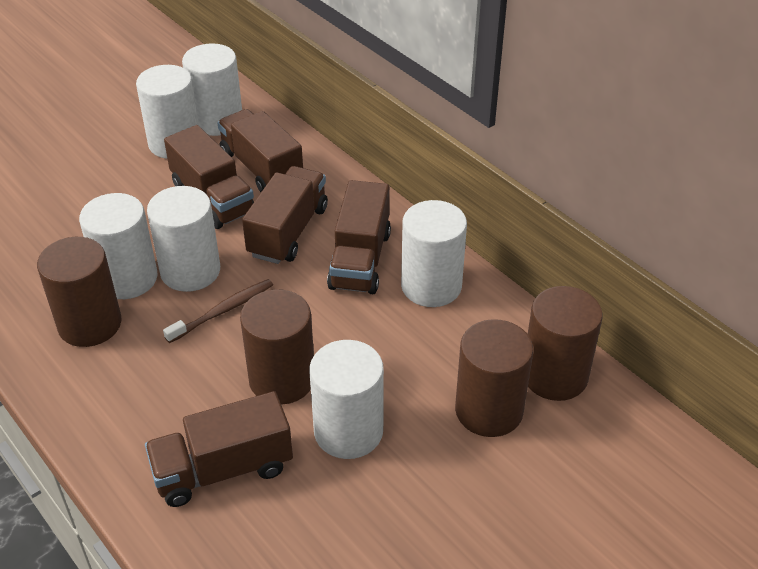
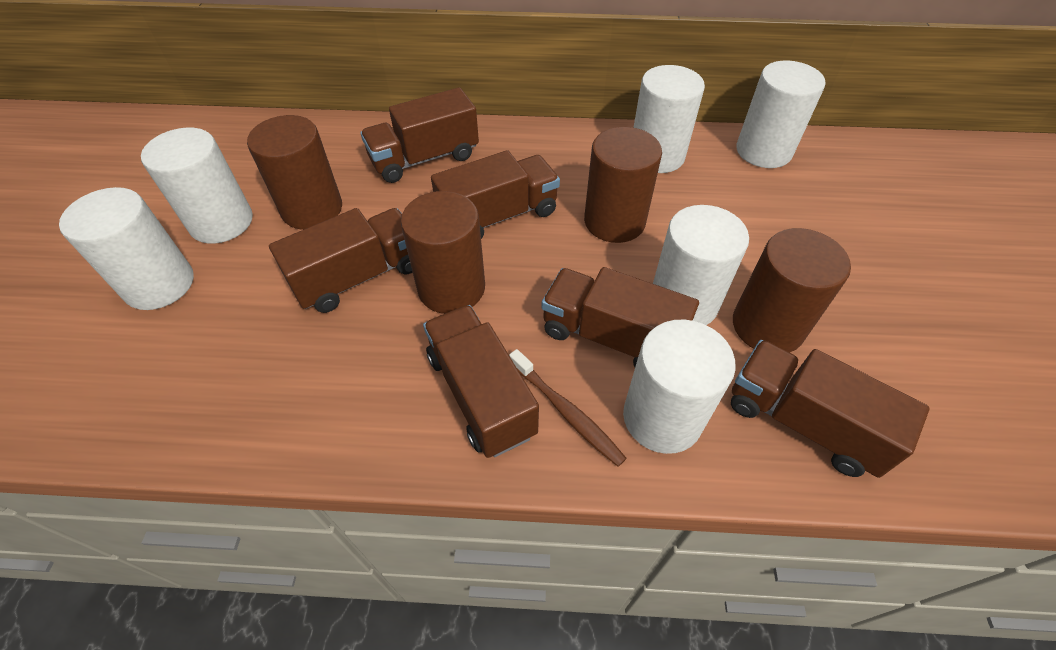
brown truck: 5 -> 6

